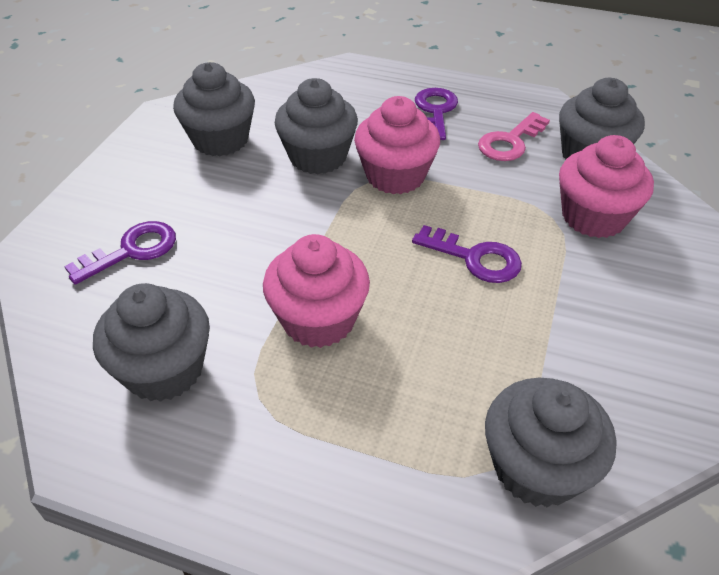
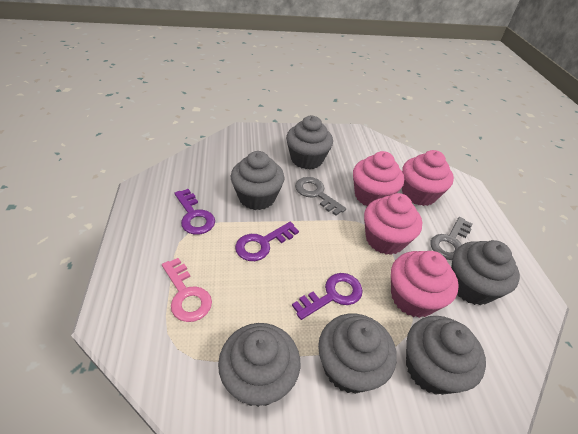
grey cupcake: 5 -> 6
grey key: 0 -> 2
pink cupcake: 3 -> 4

